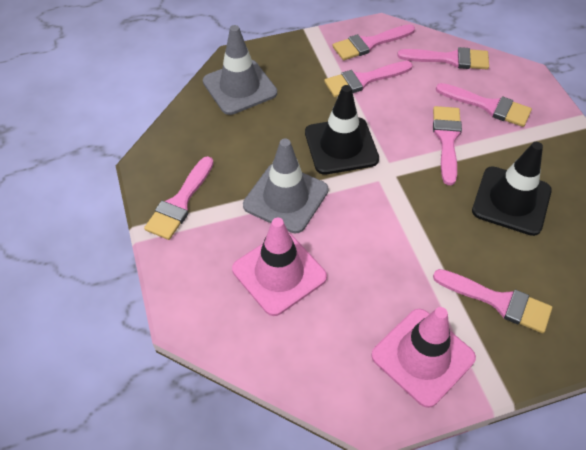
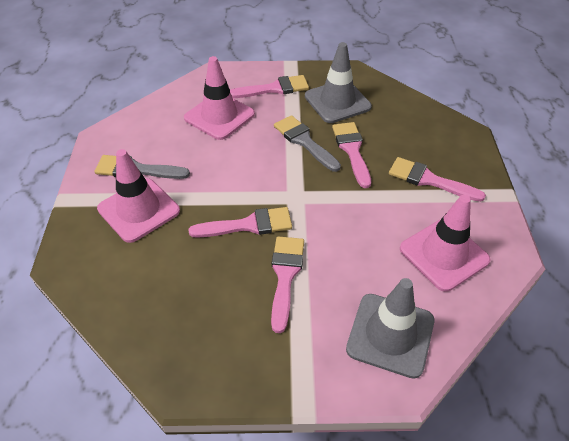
black traffic cone: 2 -> 0
grey brush: 0 -> 2
pink brush: 7 -> 5
pink traffic cone: 2 -> 3

